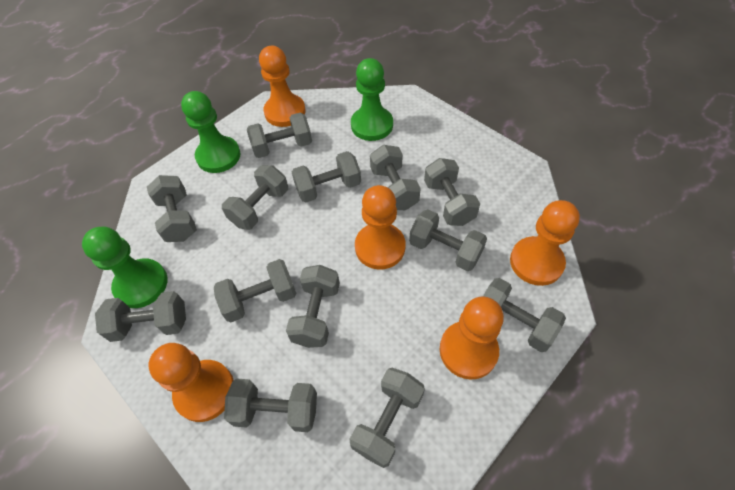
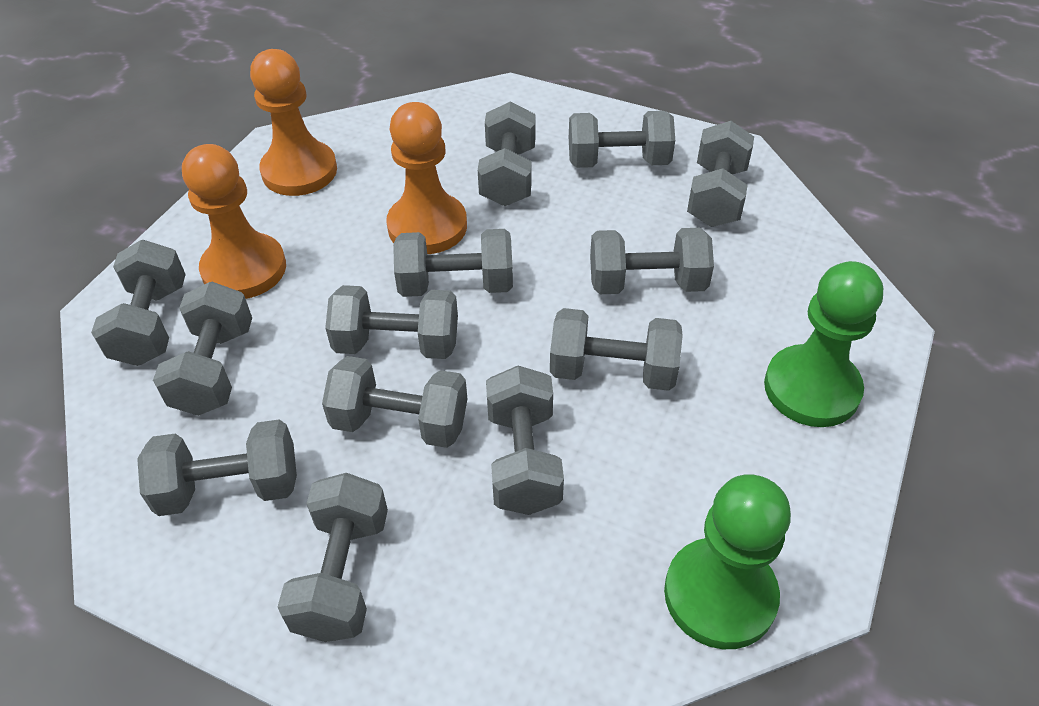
green pawn: 3 -> 2
orange pawn: 5 -> 3

